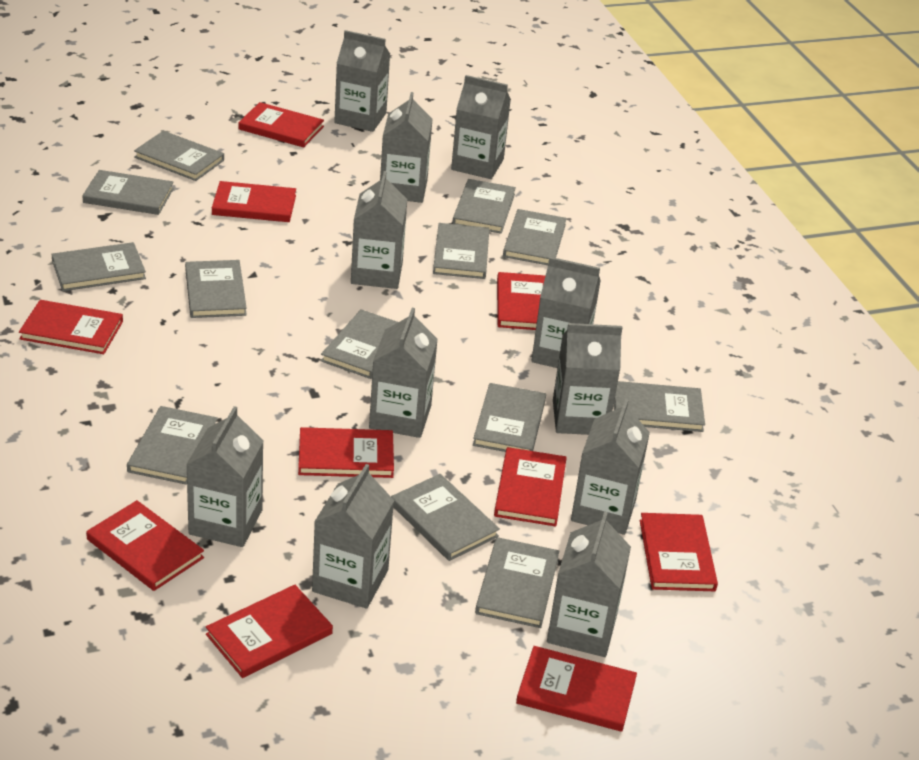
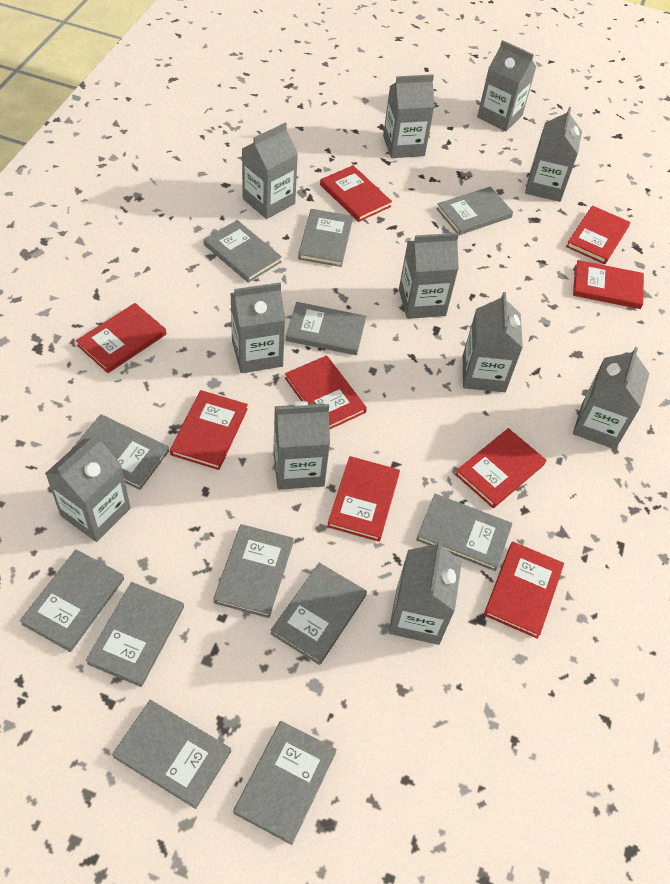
grey book: 13 -> 12
red book: 10 -> 9

